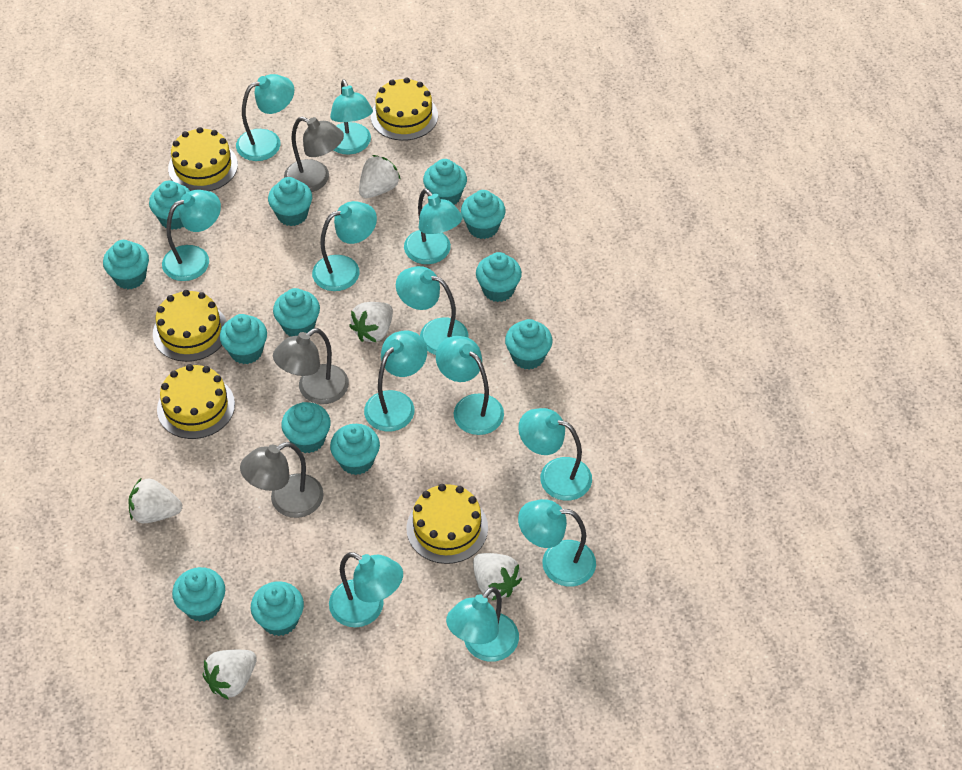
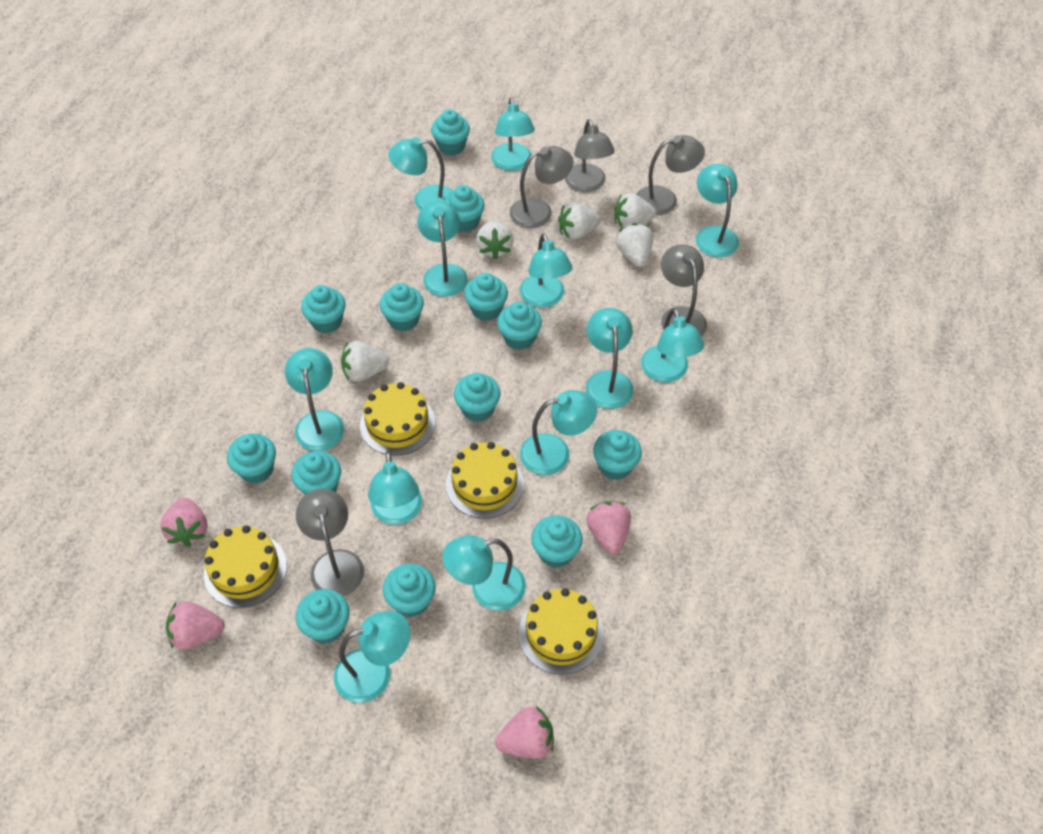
grey lamp: 3 -> 5
pink strawberry: 0 -> 4
yellow cake: 5 -> 4

